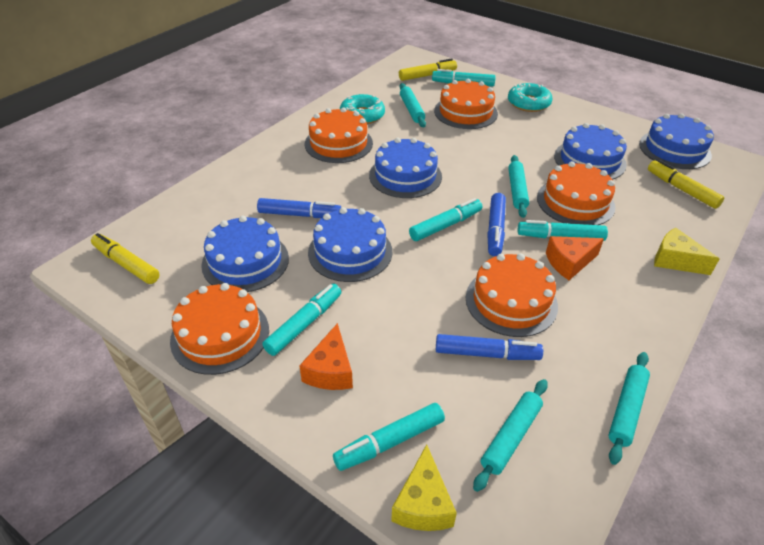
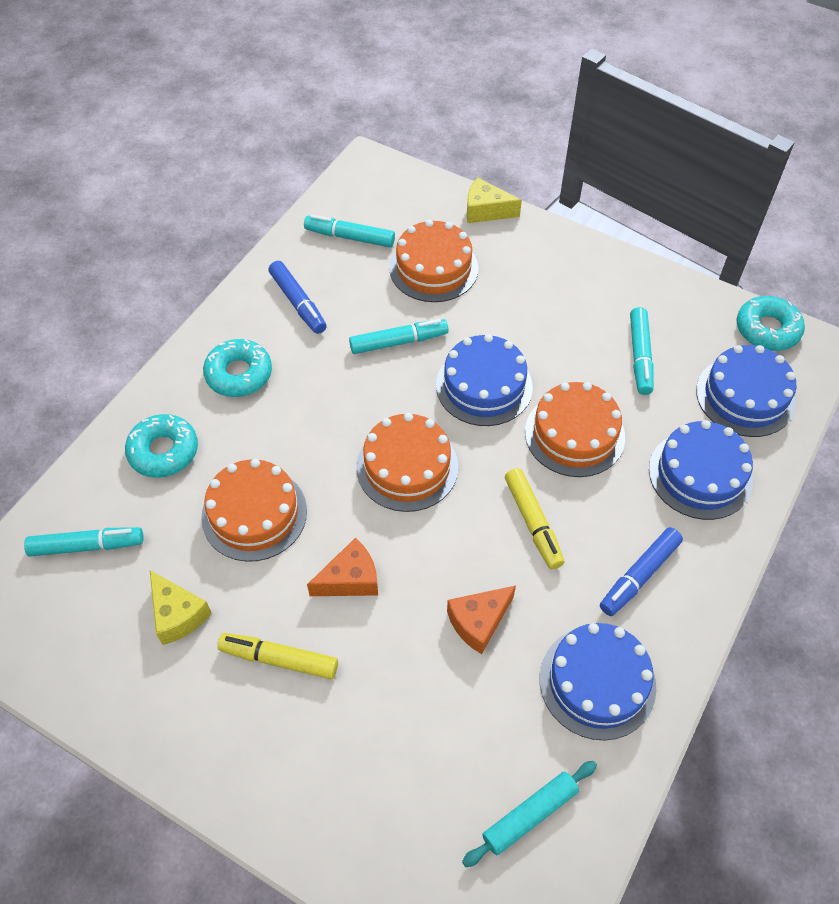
blue cake: 5 -> 4
blue marker: 3 -> 2
orange cake: 5 -> 4
turquoise donut: 2 -> 3
turquoise marker: 5 -> 4
turquoise rolling pin: 4 -> 1
yellow marker: 3 -> 2

